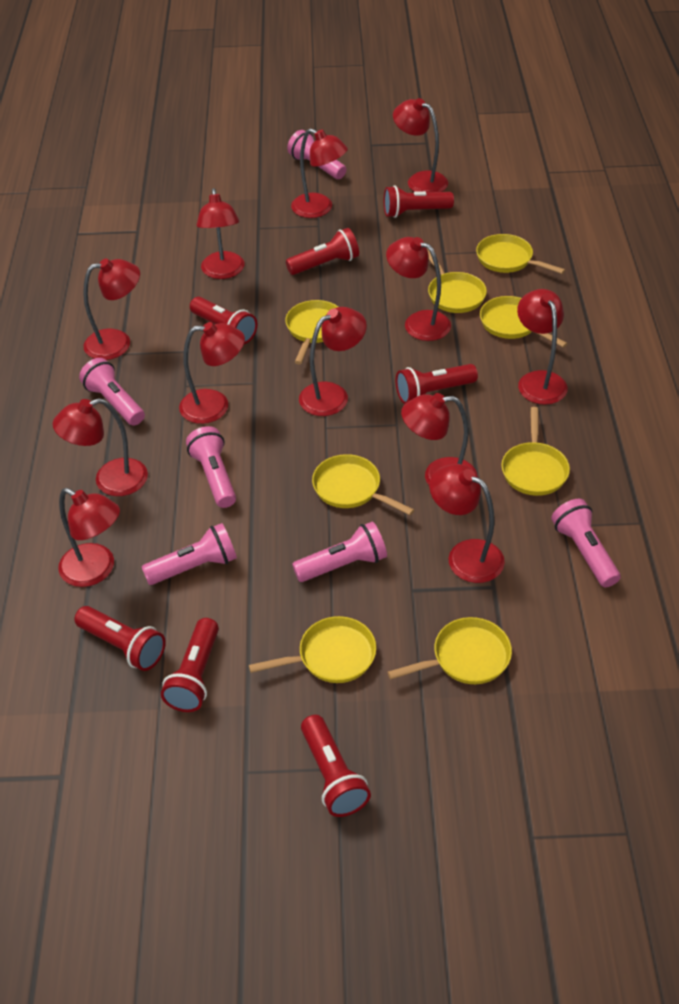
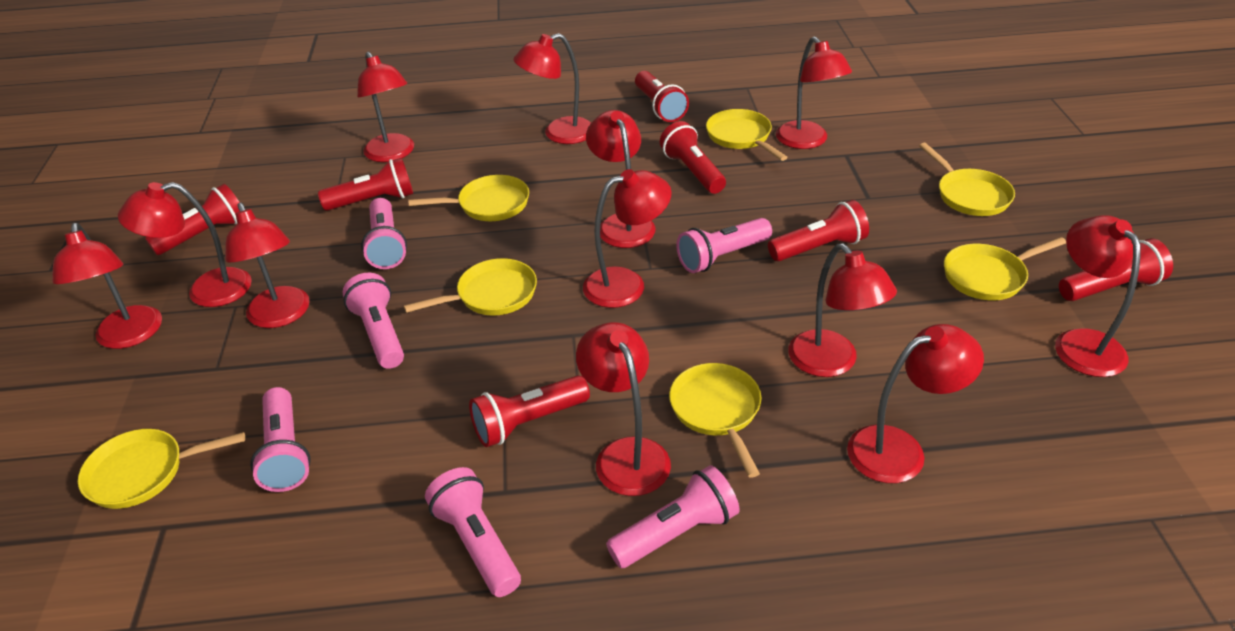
yellow pan: 8 -> 7

